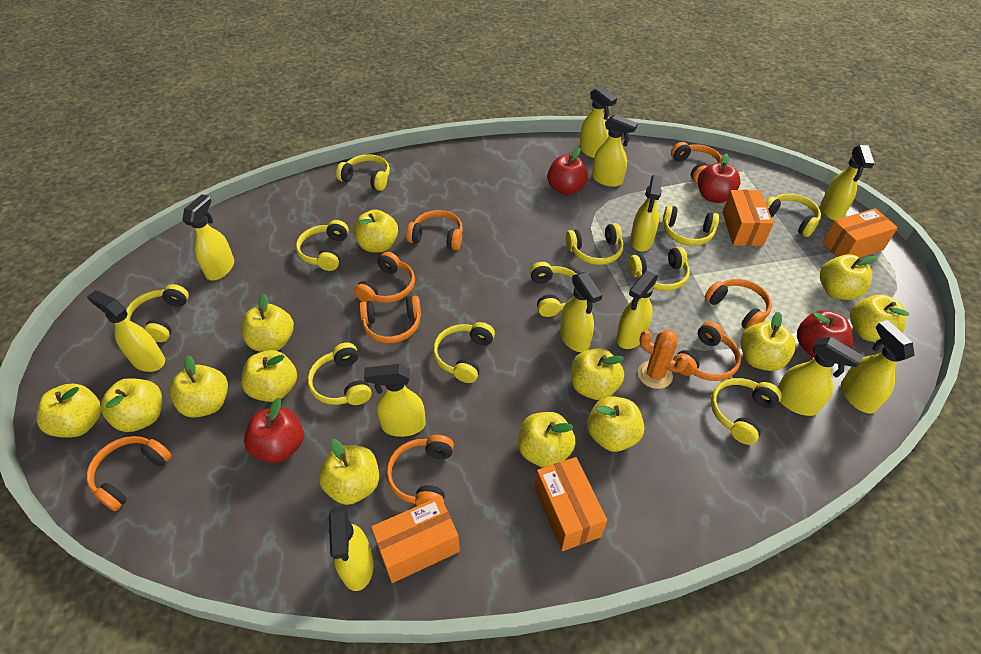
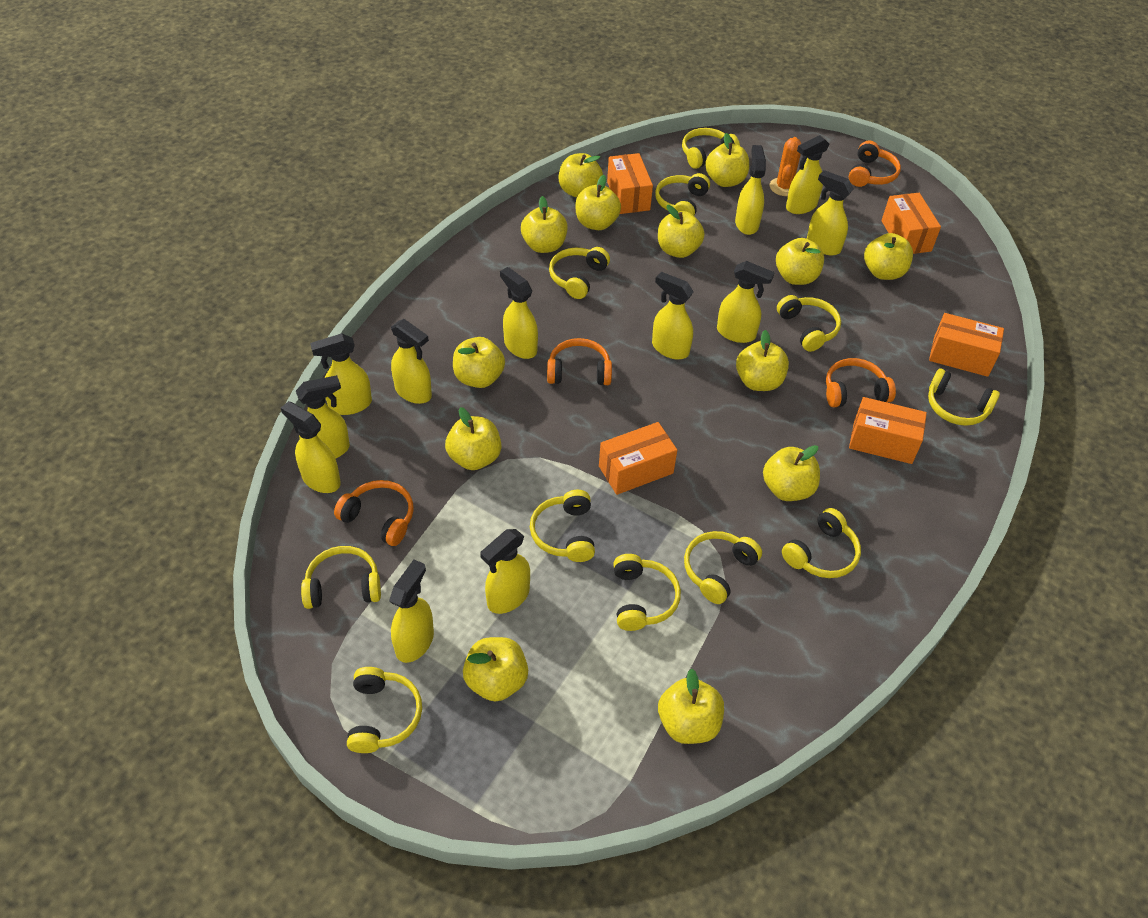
orange box: 4 -> 5
orange headphones: 8 -> 4
red apple: 4 -> 0

